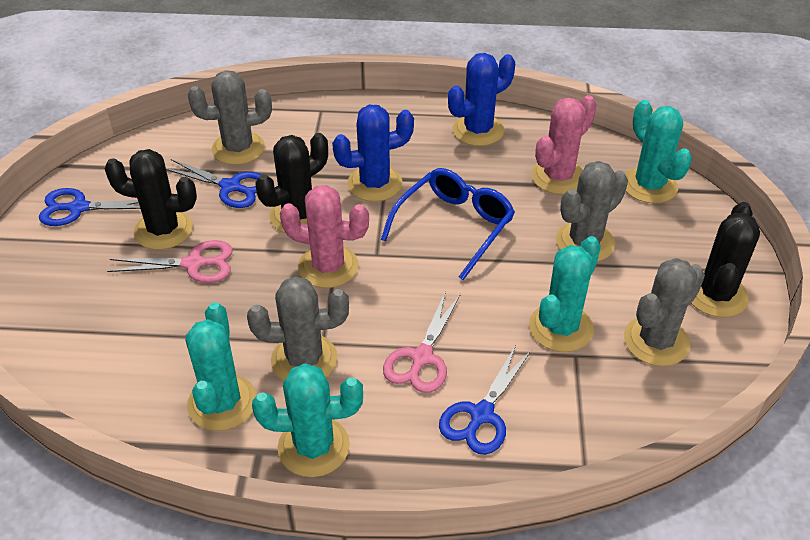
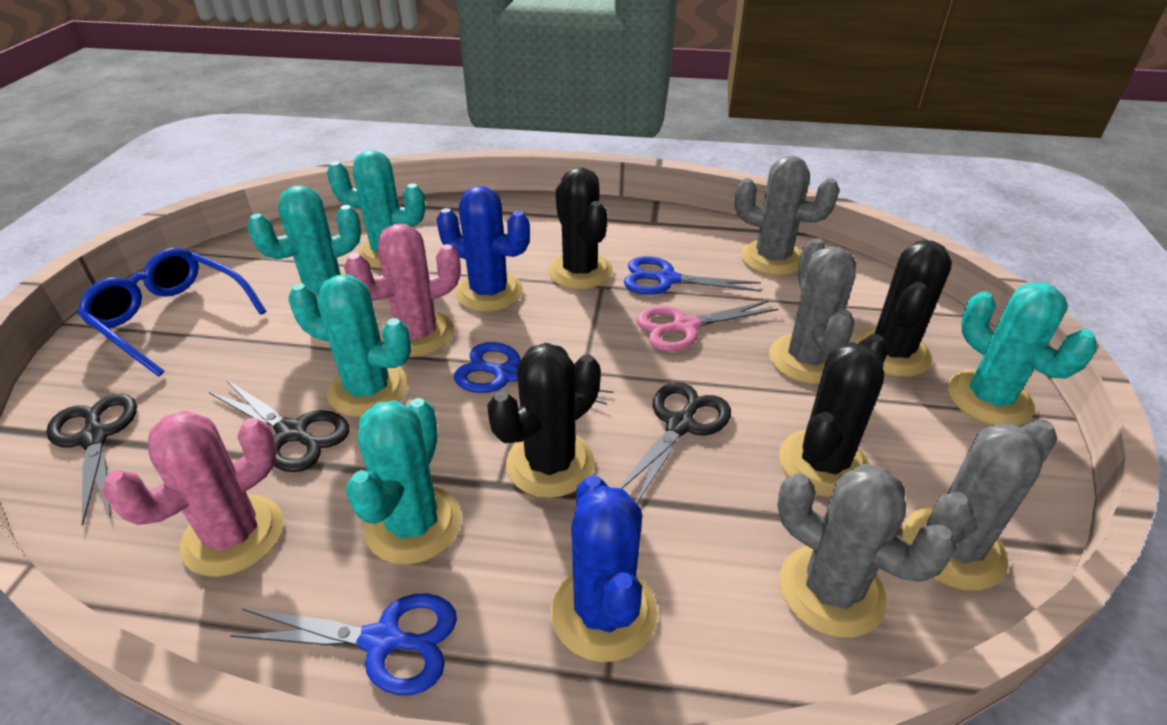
black cactus: 3 -> 4
black scissors: 0 -> 3
pink scissors: 2 -> 1
turquoise cactus: 4 -> 5

